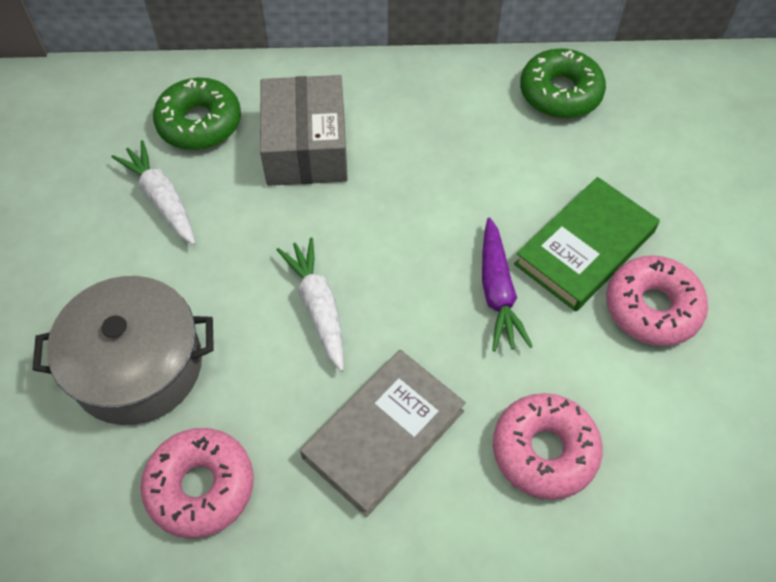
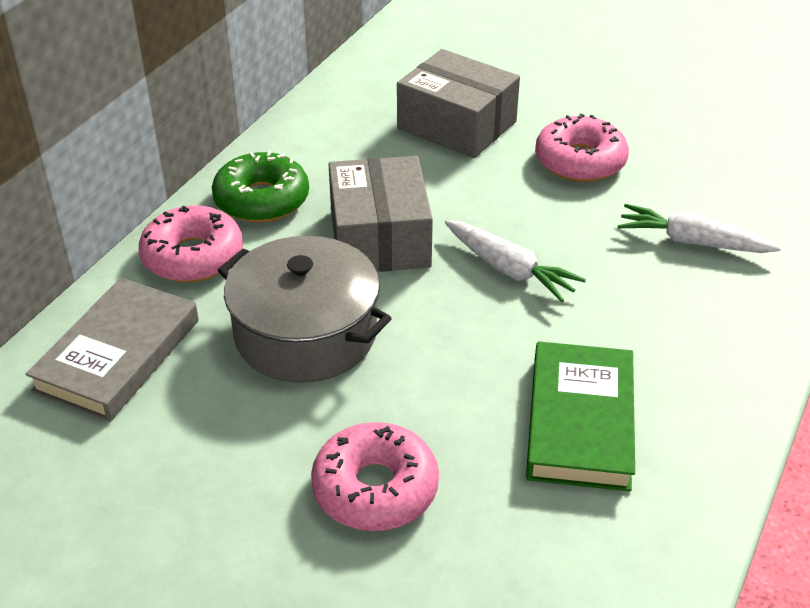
green donut: 2 -> 1
grey box: 1 -> 2
purple carrot: 1 -> 0

